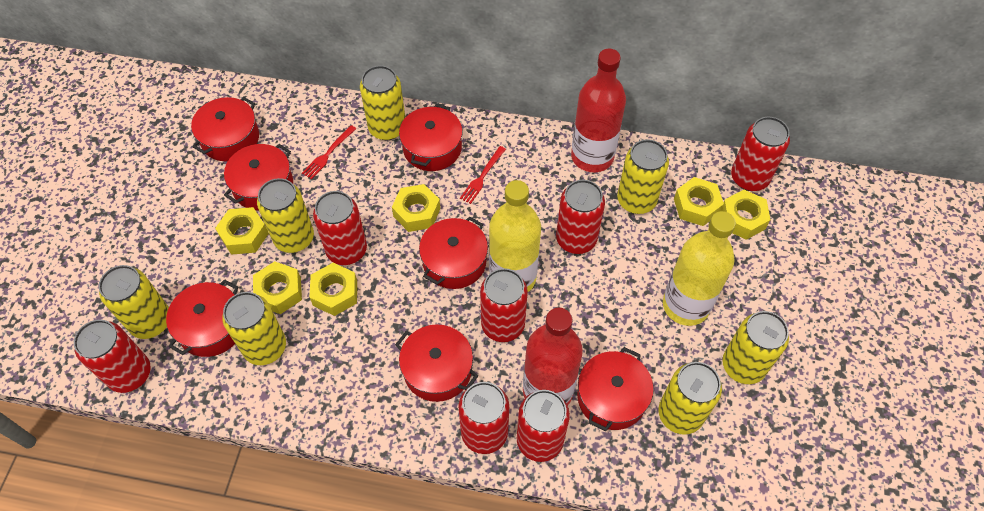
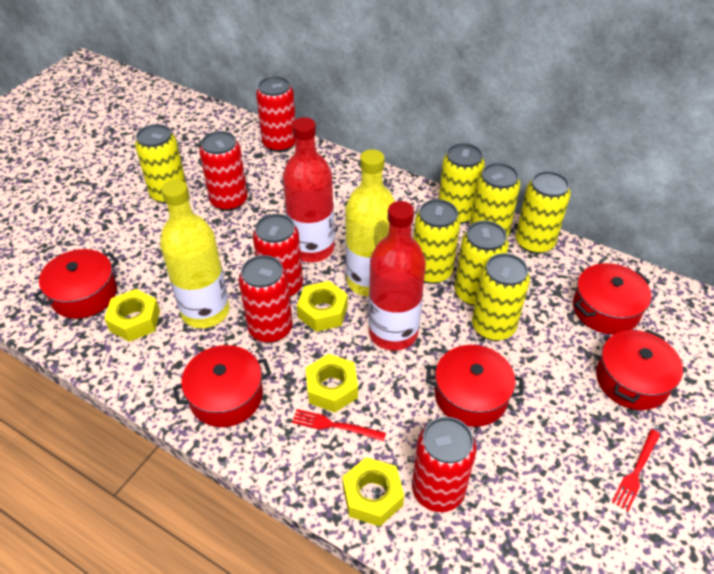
red can: 7 -> 5
red pot: 7 -> 5
yellow nut: 6 -> 4

